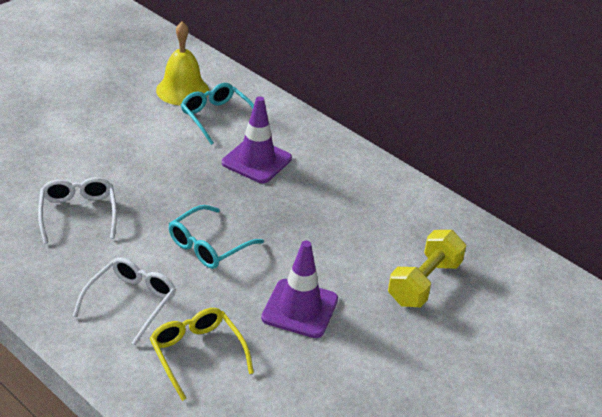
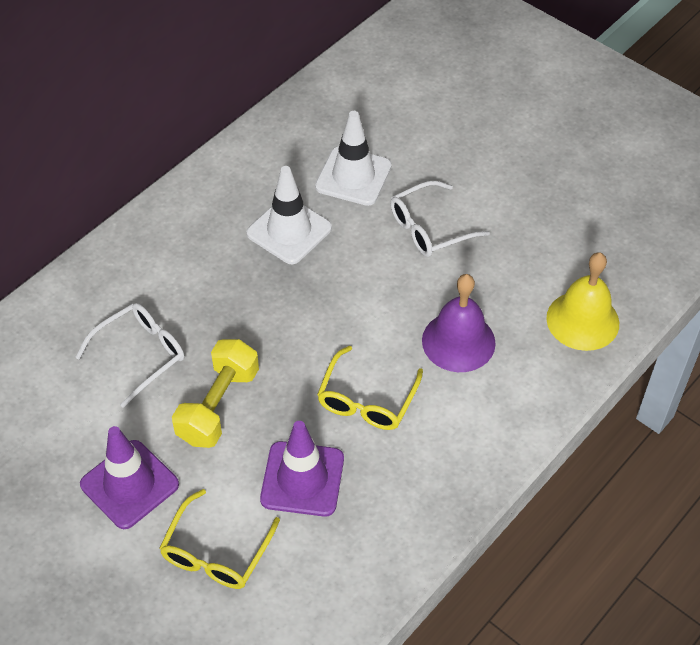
purple bell: 0 -> 1
turquoise glasses: 2 -> 0
white traffic cone: 0 -> 2
yellow glasses: 1 -> 2

